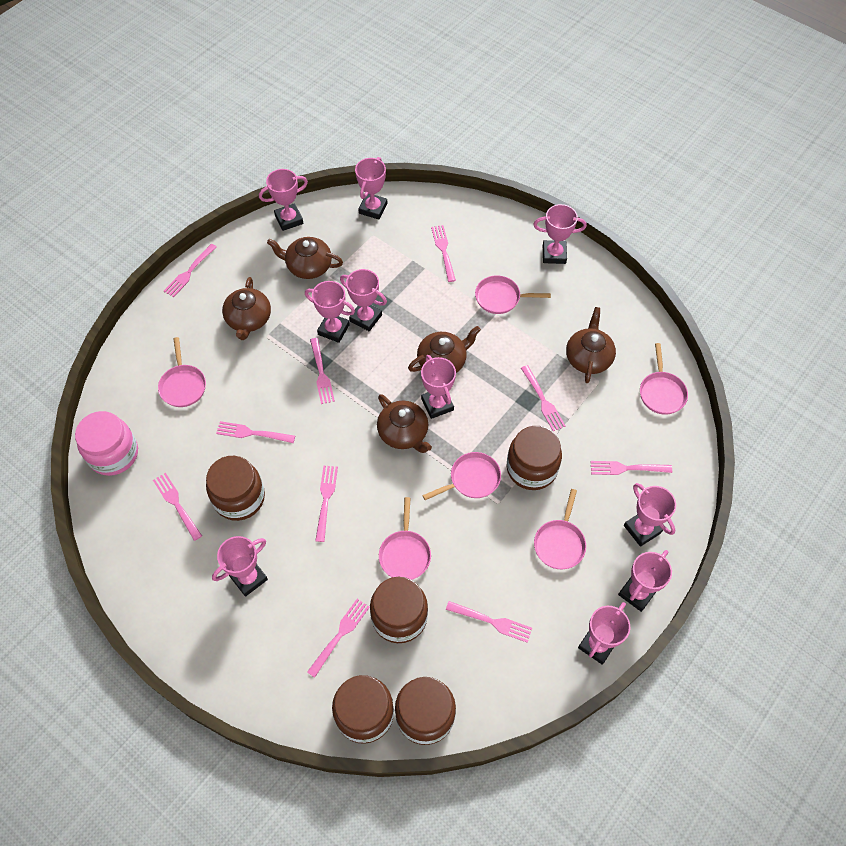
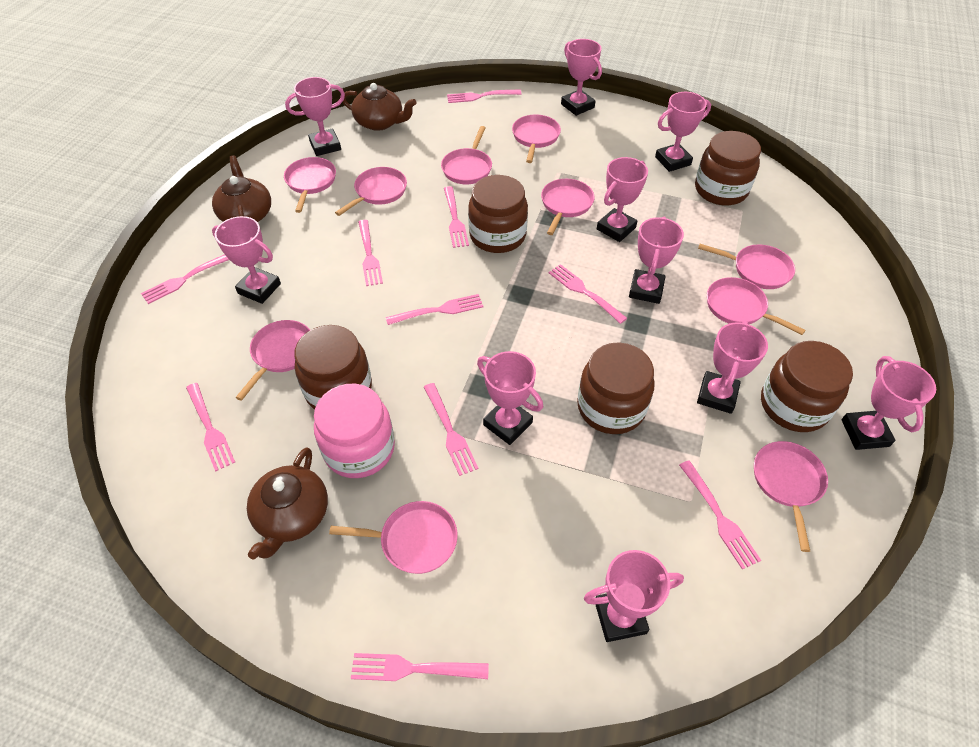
brown teapot: 5 -> 3
pink pan: 6 -> 10

